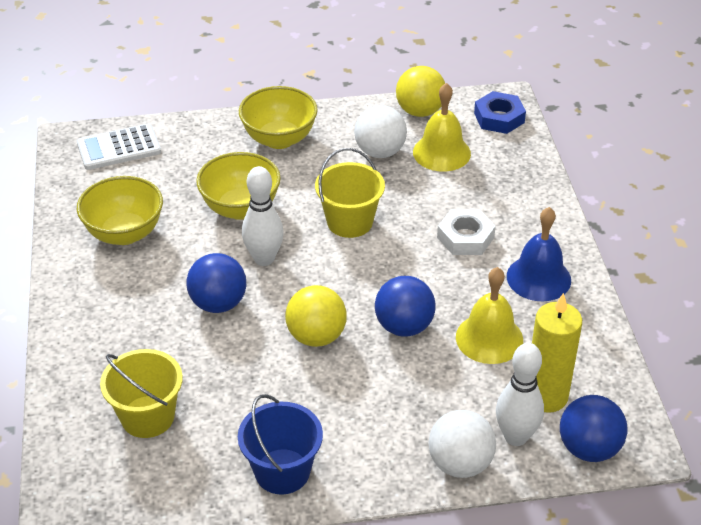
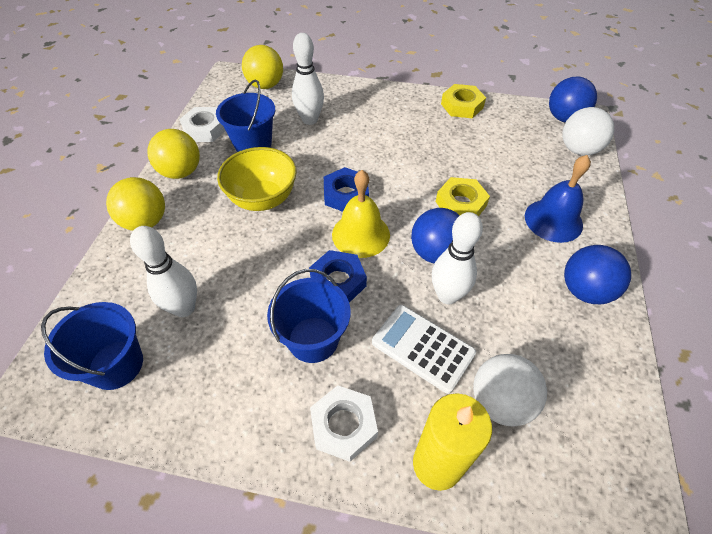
blue bucket: 1 -> 3
blue nut: 1 -> 2
white bowling pin: 2 -> 3
white nut: 1 -> 2
yellow ball: 2 -> 3
yellow bell: 2 -> 1
yellow bowl: 3 -> 1
yellow bucket: 2 -> 0
yellow nut: 0 -> 2

